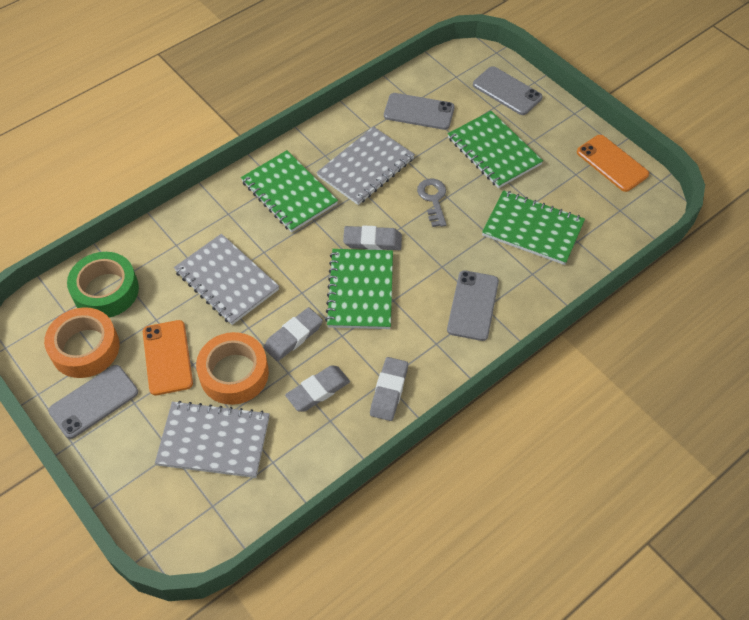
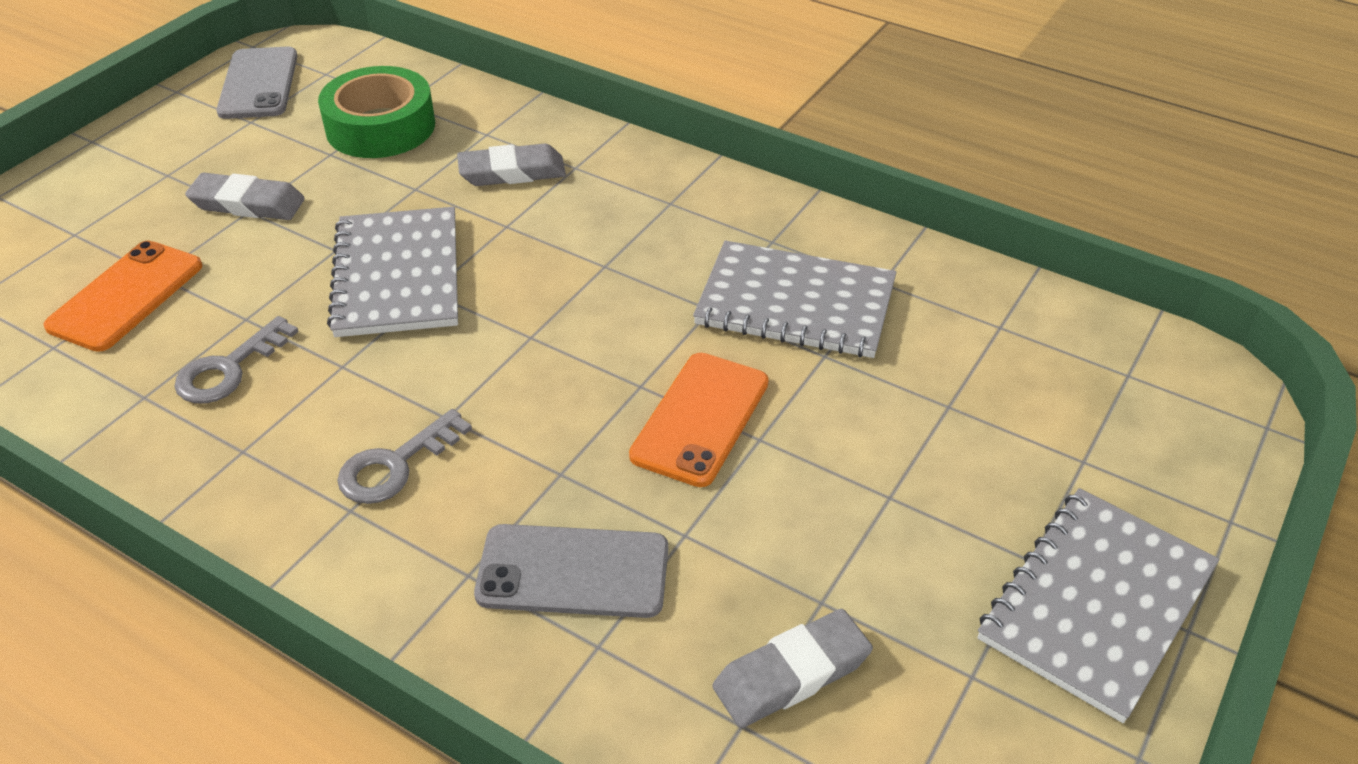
green notebook: 4 -> 0
grey eraser: 4 -> 3
grey key: 1 -> 2
grey phone: 4 -> 2
orange tape: 2 -> 0

